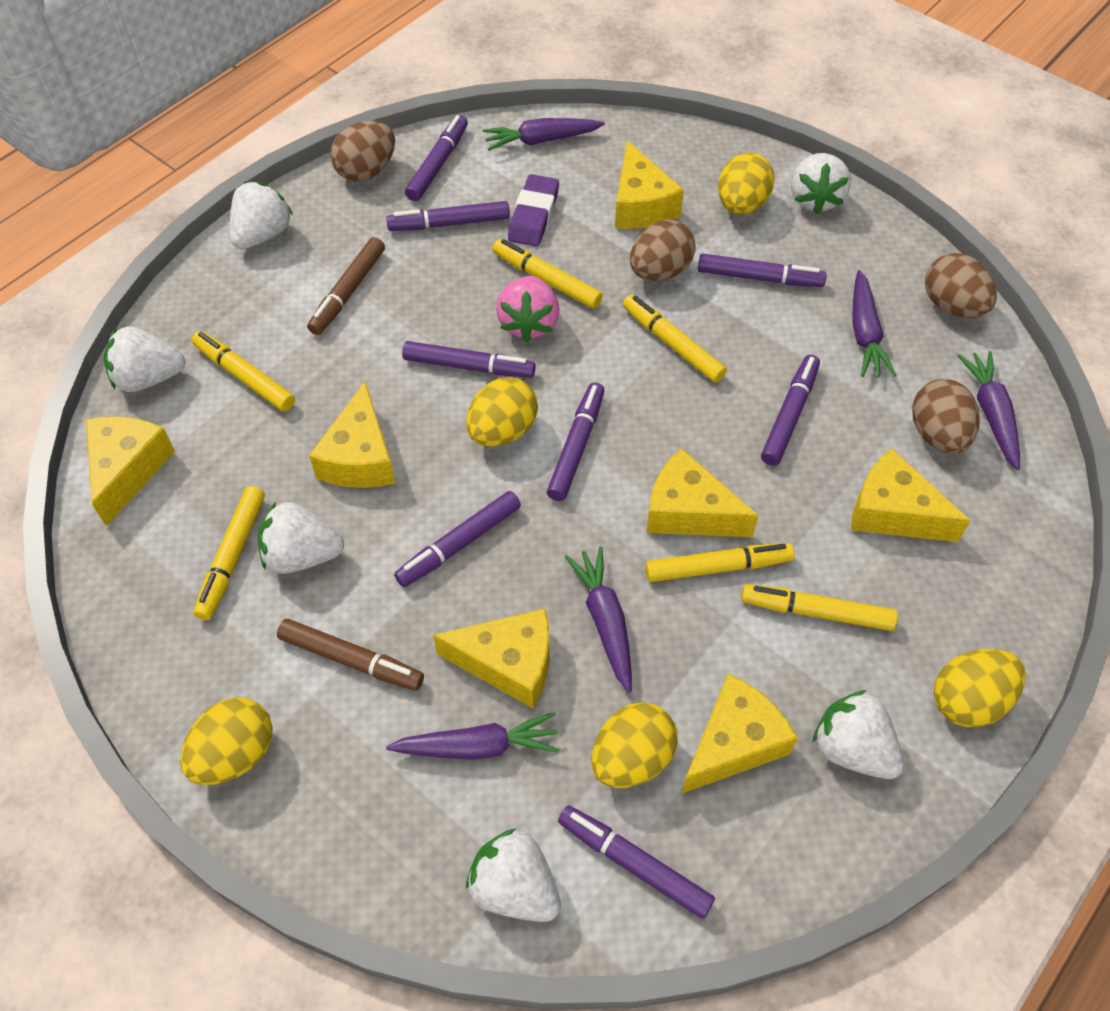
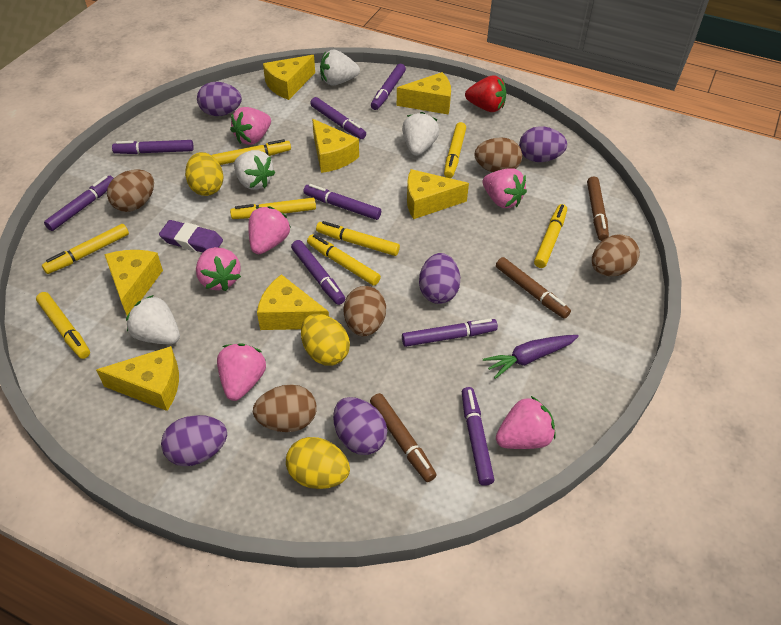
brown egg: 4 -> 5
brown marker: 2 -> 3
pink strawberry: 1 -> 6
purple carrot: 5 -> 1
purple egg: 0 -> 5
red strawberry: 0 -> 1
white strawberry: 6 -> 4
yellow egg: 5 -> 3
yellow marker: 6 -> 8

